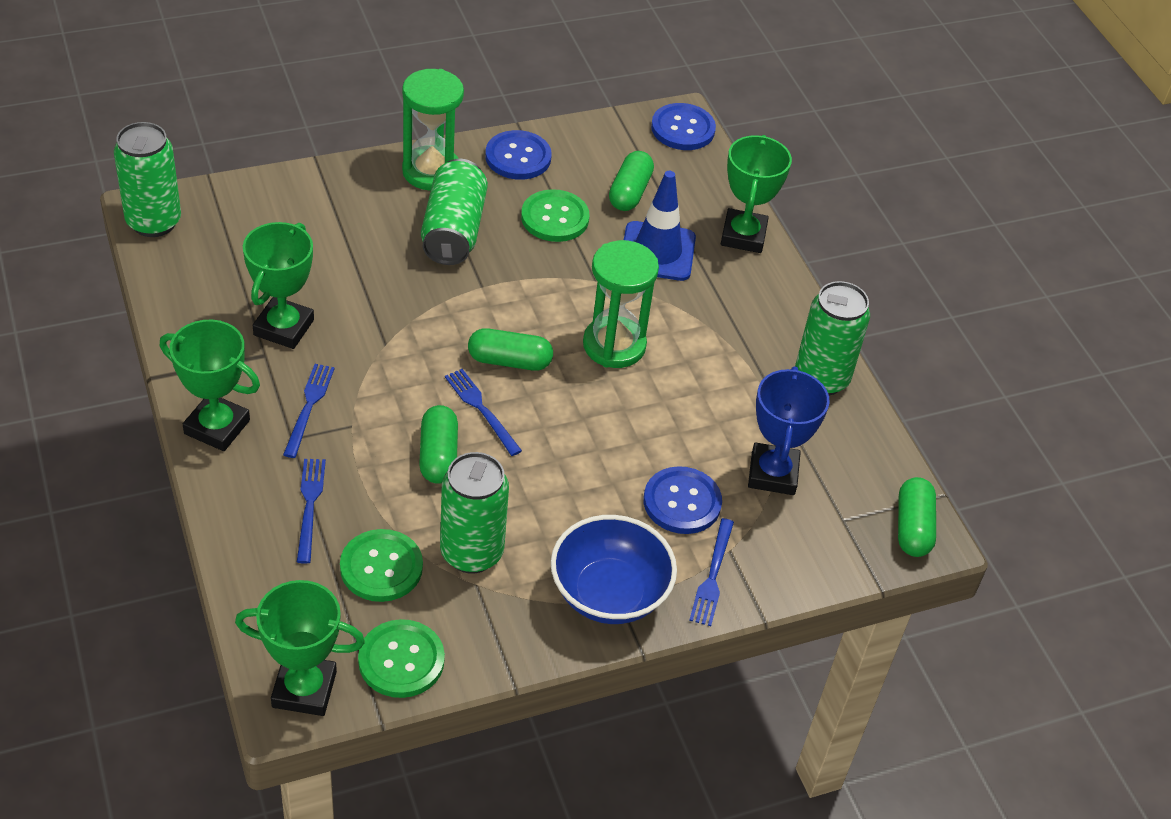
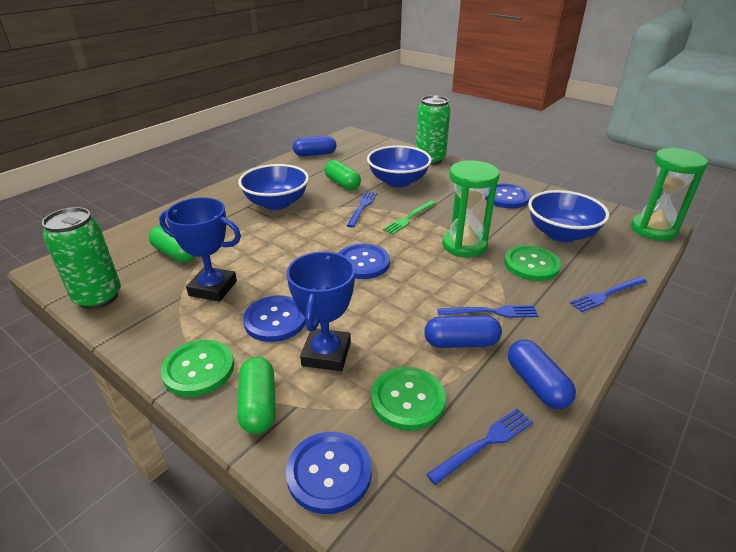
blue bowl: 1 -> 3
blue button: 3 -> 4
blue capsule: 0 -> 3
blue traffic cone: 1 -> 0
blue trophy: 1 -> 2
green can: 4 -> 2
green capsule: 4 -> 3
green fork: 0 -> 1
green trophy: 4 -> 0

